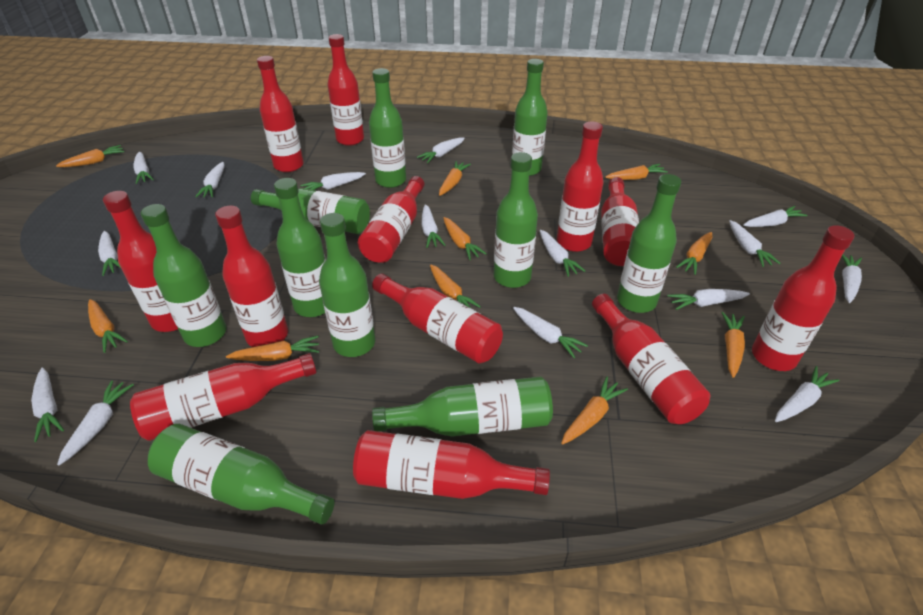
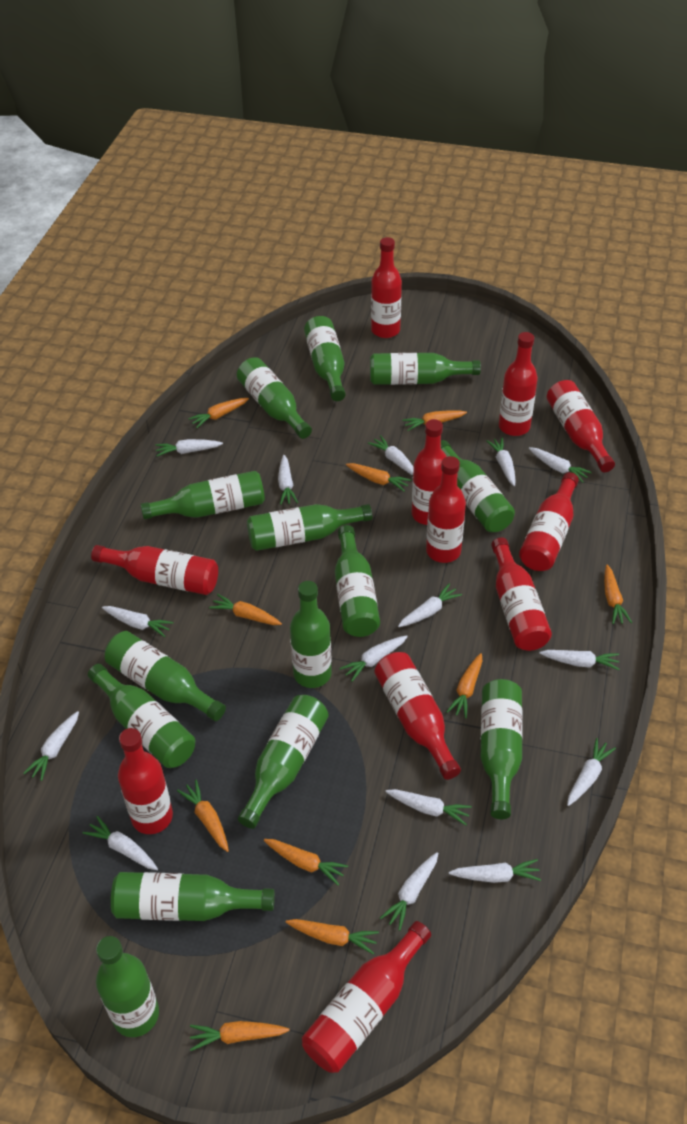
green bottle: 10 -> 14
red bottle: 12 -> 11

